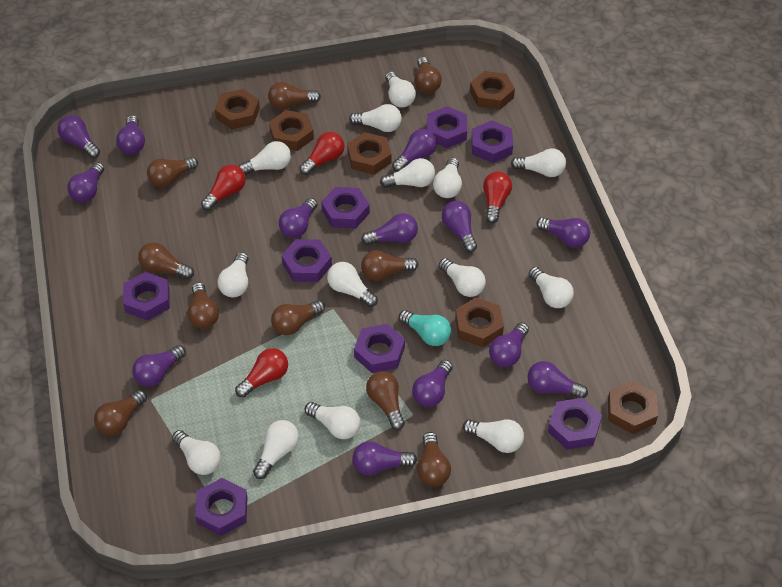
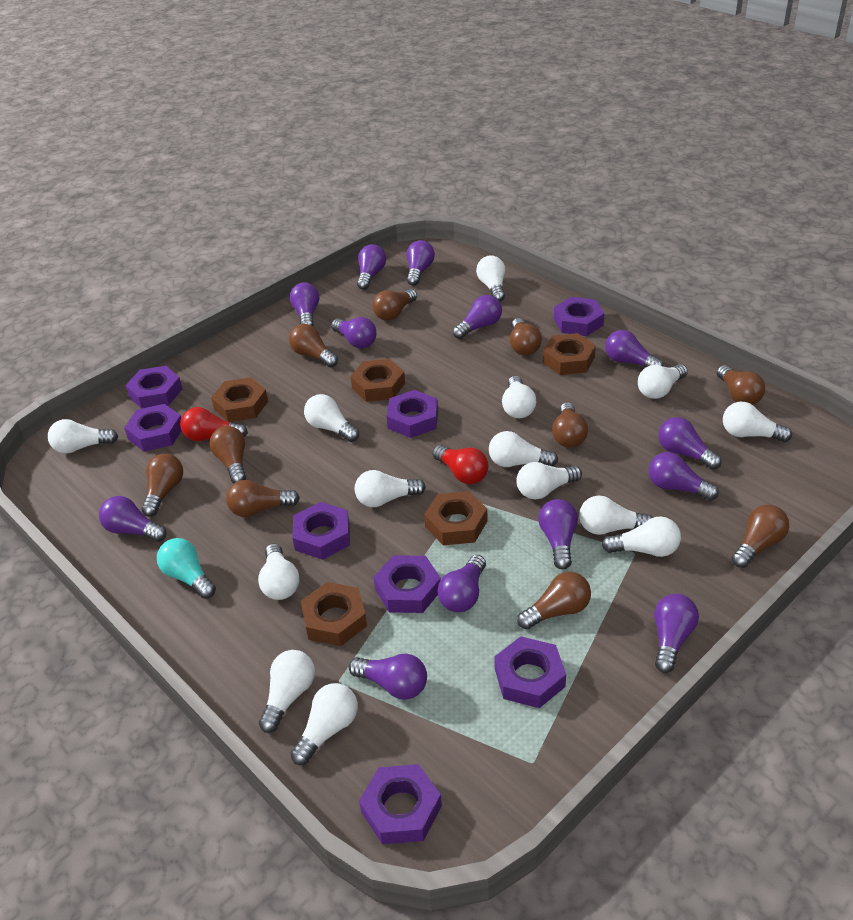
brown nut: 6 -> 5
red light bulb: 4 -> 2

